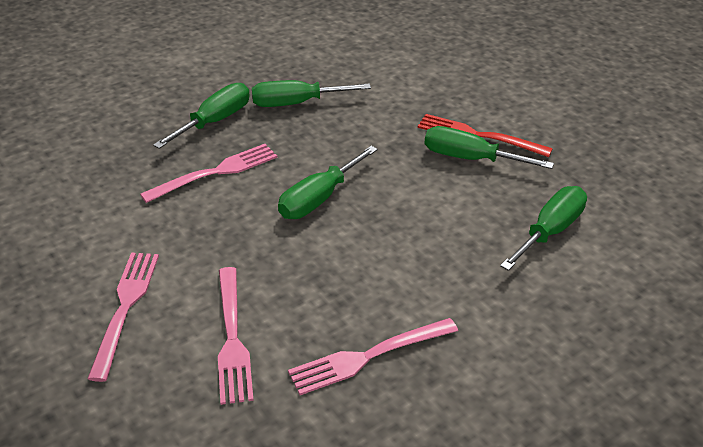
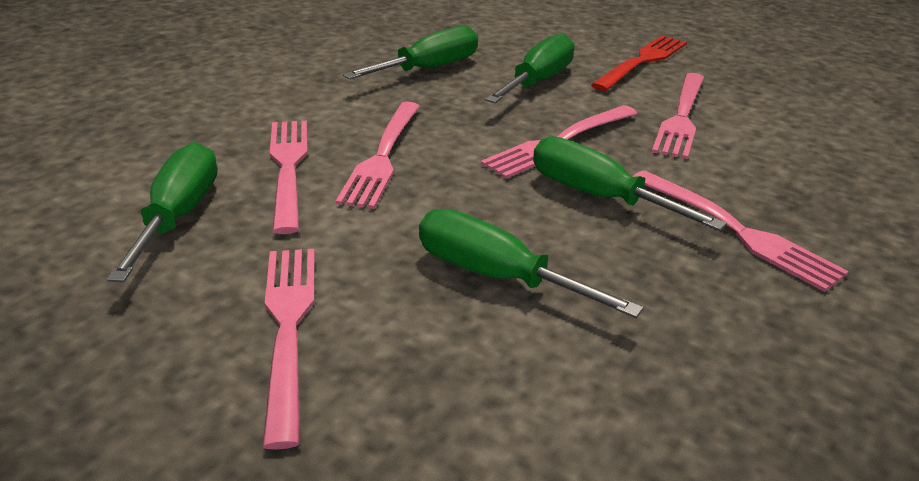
pink fork: 4 -> 6

